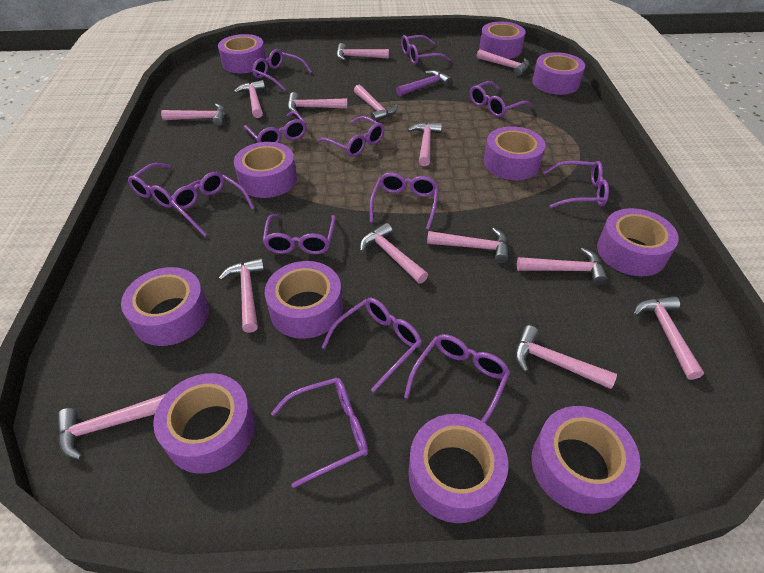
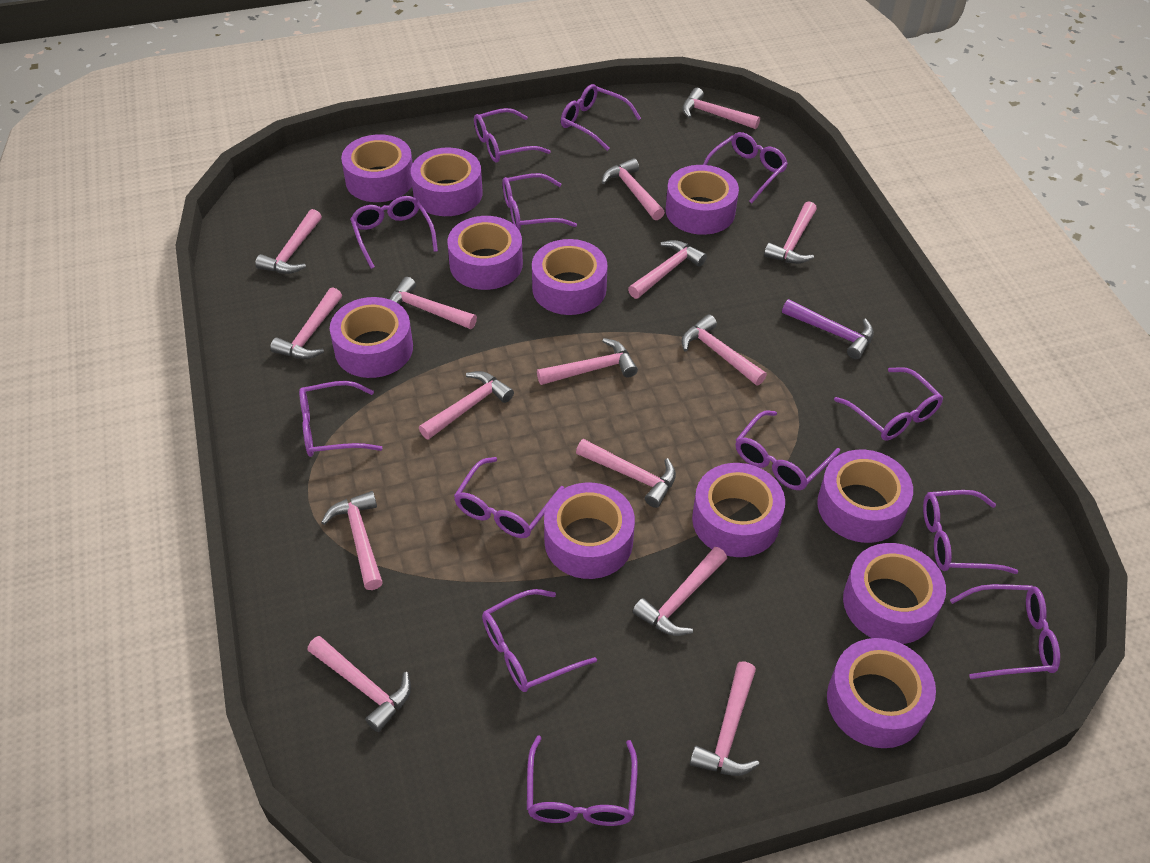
pink hammer: 14 -> 15

